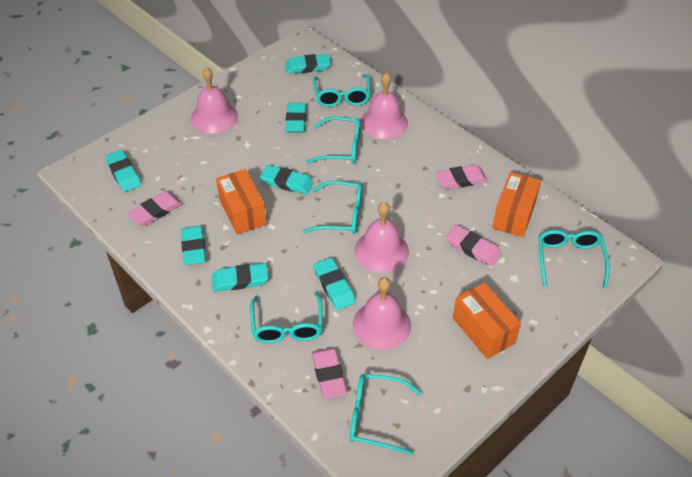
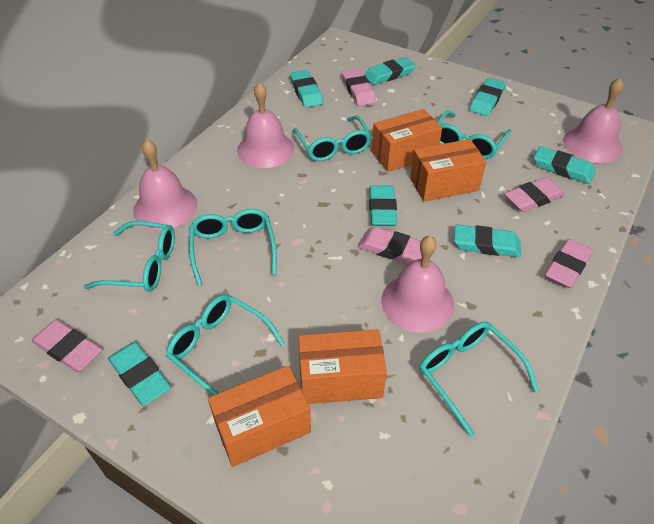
orange box: 3 -> 4
pink eraser: 4 -> 5

